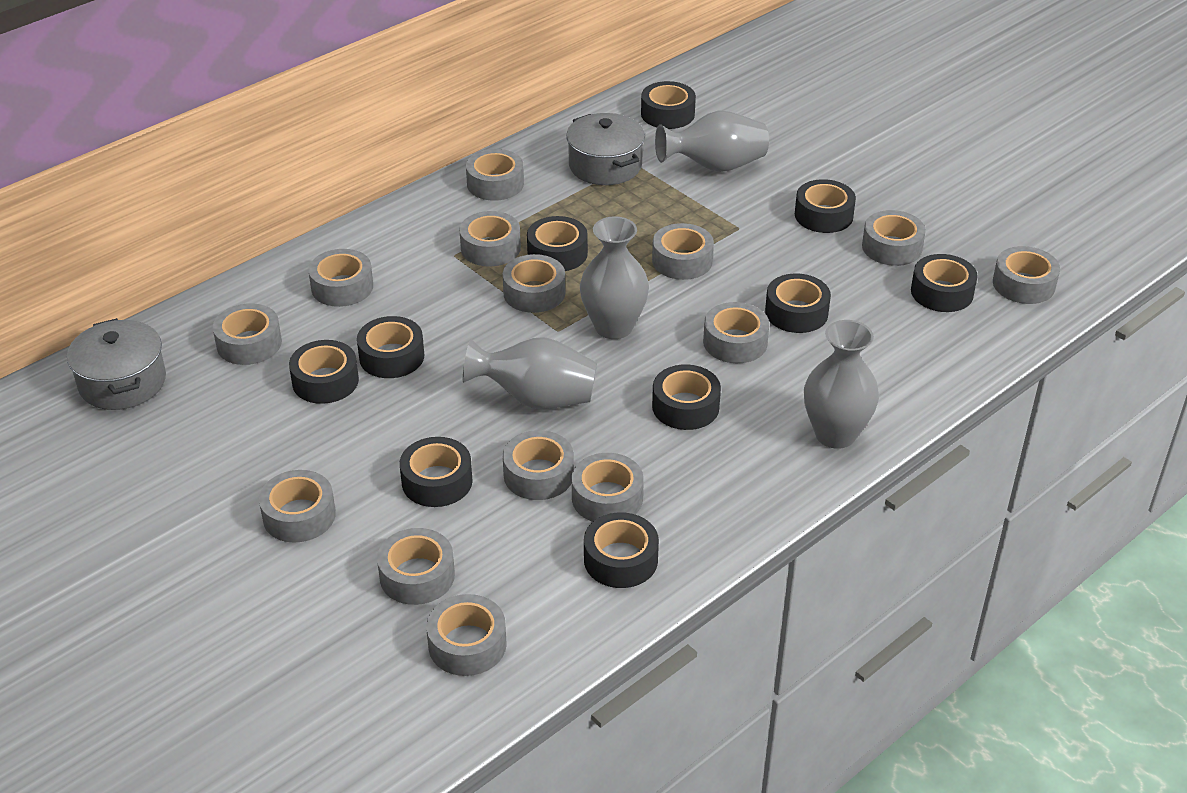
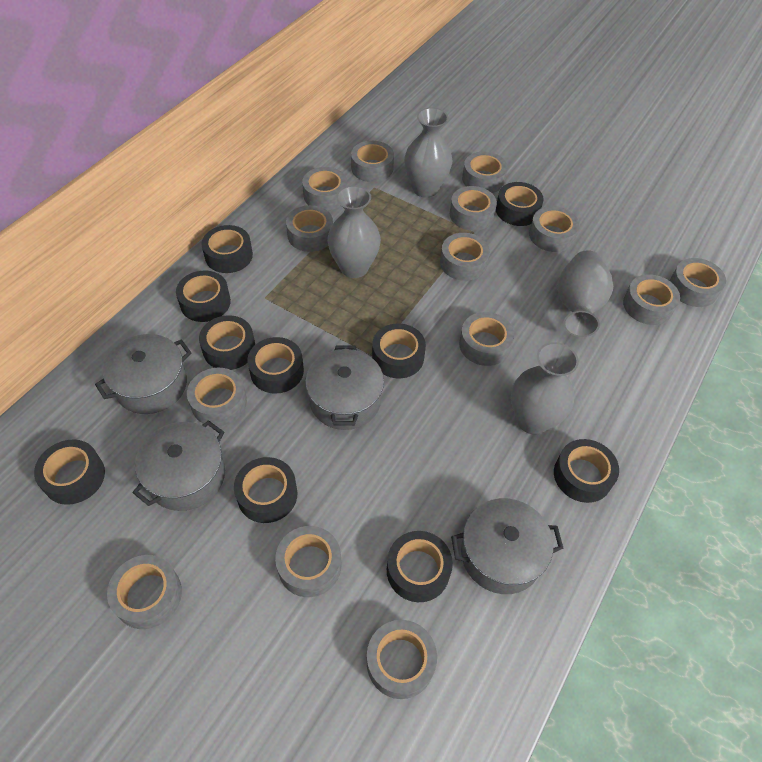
grey pot: 2 -> 4

